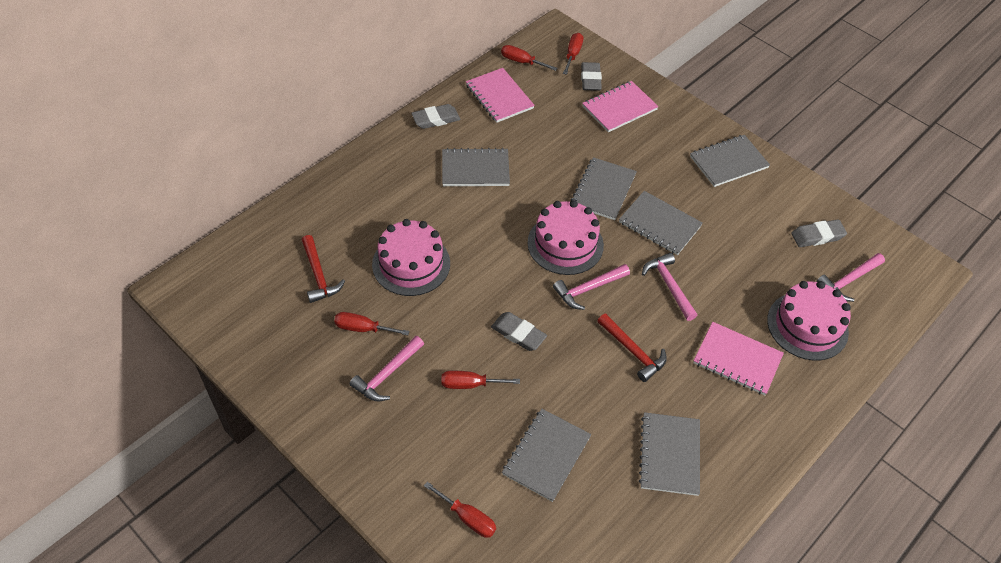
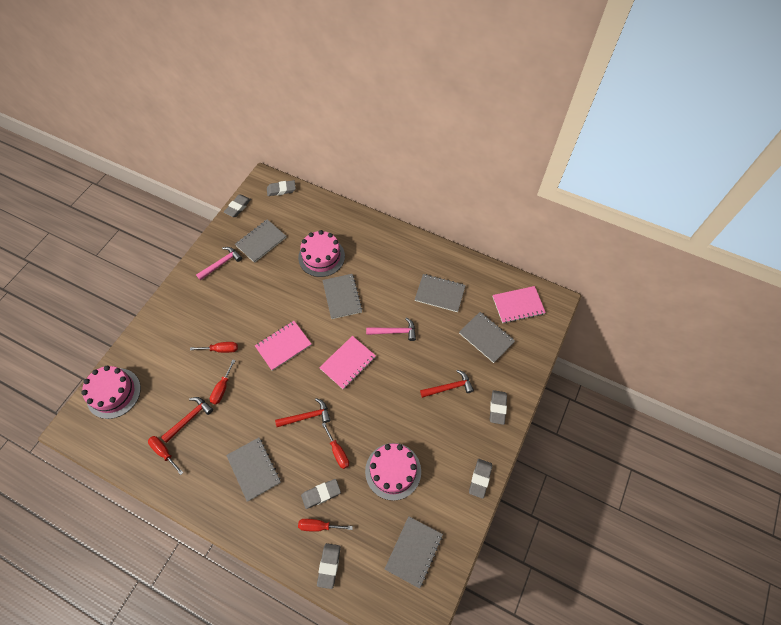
grey eraser: 4 -> 6
pink hammer: 4 -> 2
red hammer: 2 -> 3

